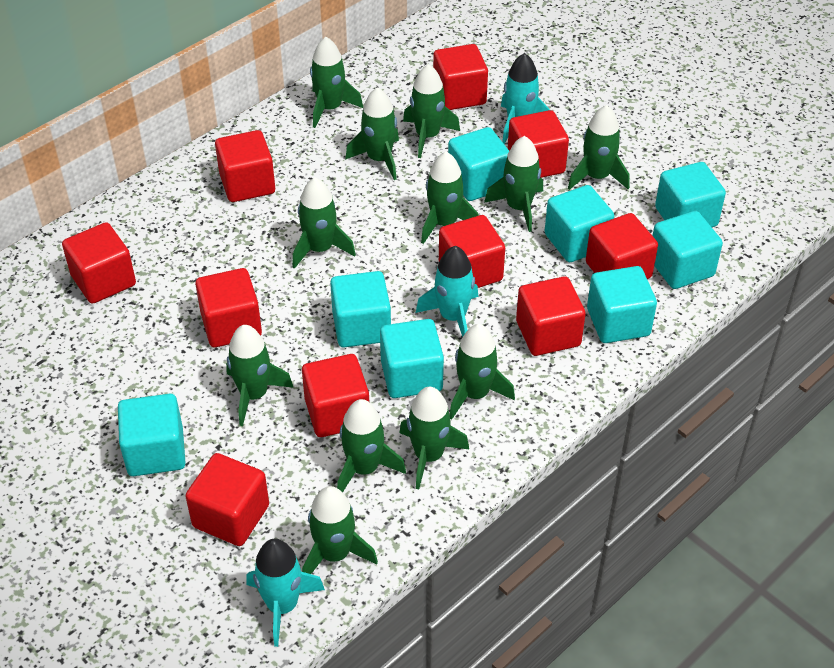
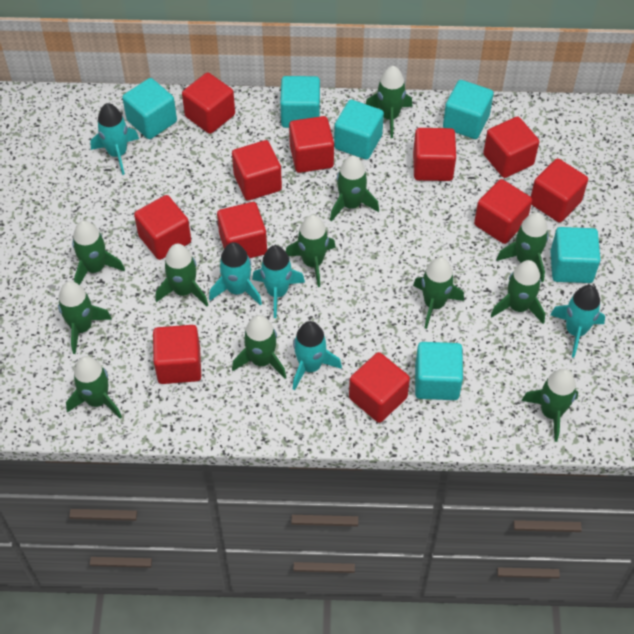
red cube: 10 -> 11
turquoise cube: 8 -> 6
turquoise rocket: 3 -> 5

